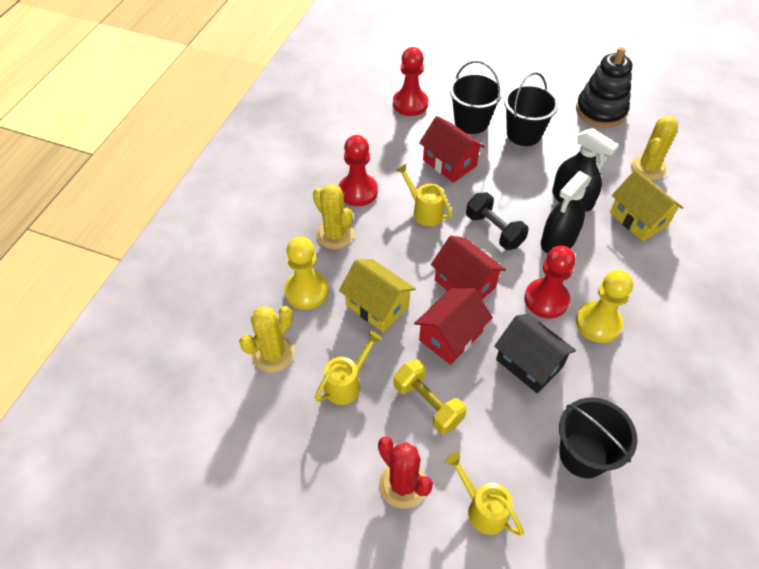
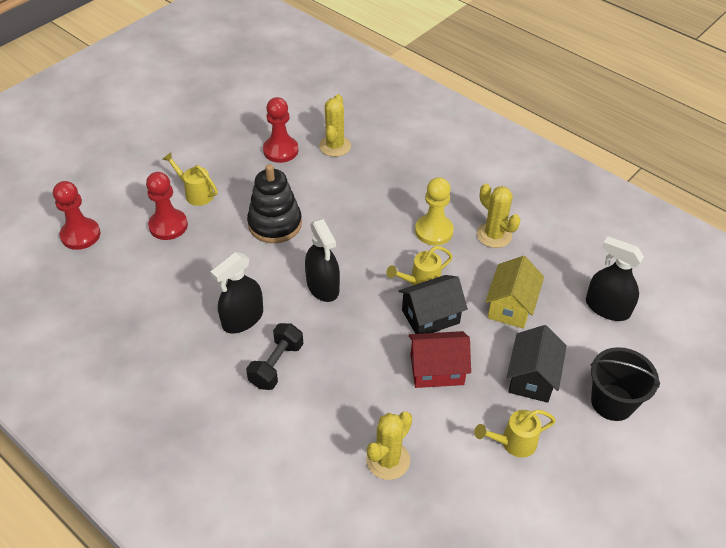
black bucket: 3 -> 1
black house: 1 -> 2
black spray bottle: 2 -> 3
red cactus: 1 -> 0
red house: 3 -> 1
yellow dumbbell: 1 -> 0
yellow house: 2 -> 1
yellow pawn: 2 -> 1

